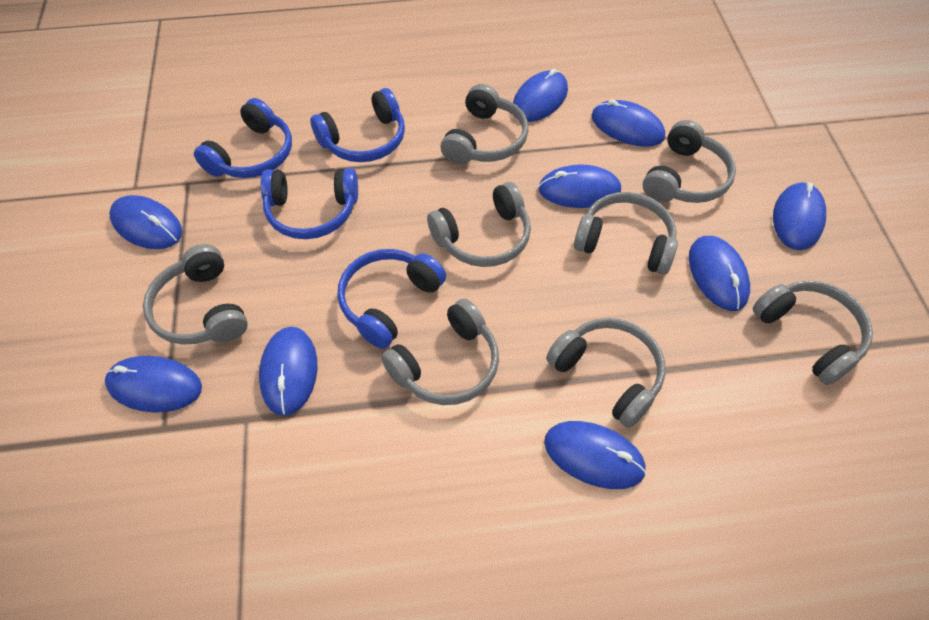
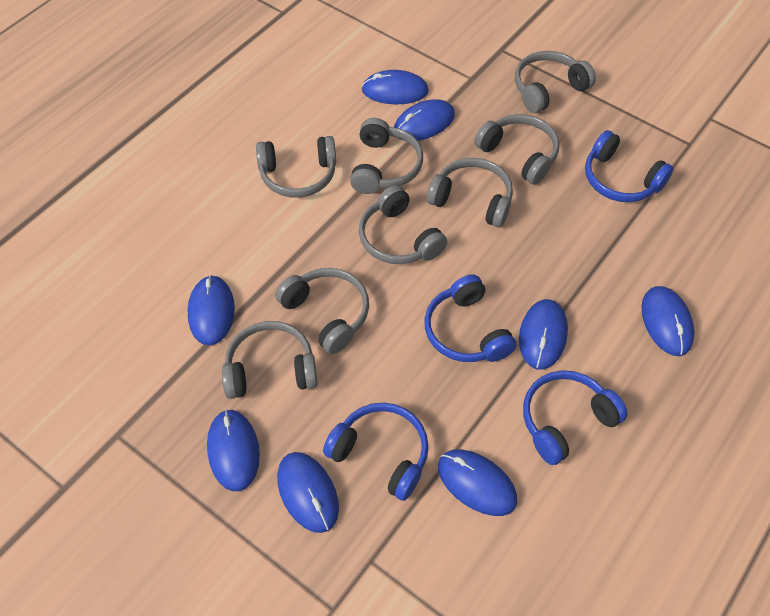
blue mouse: 9 -> 8

